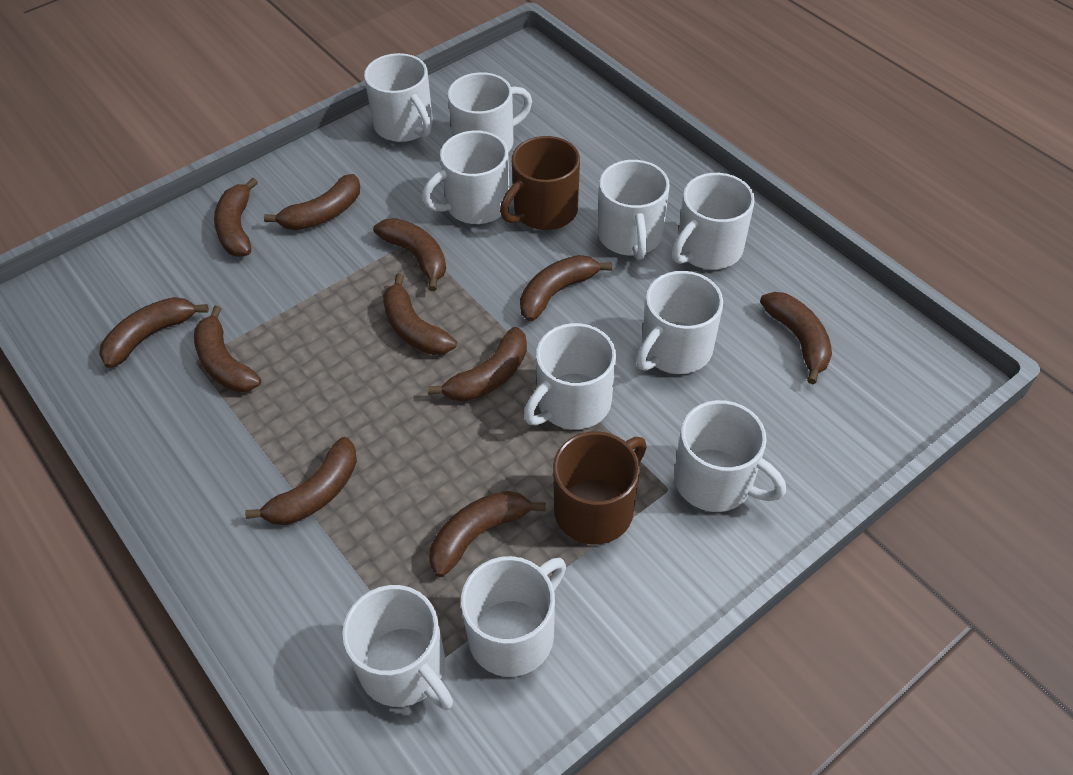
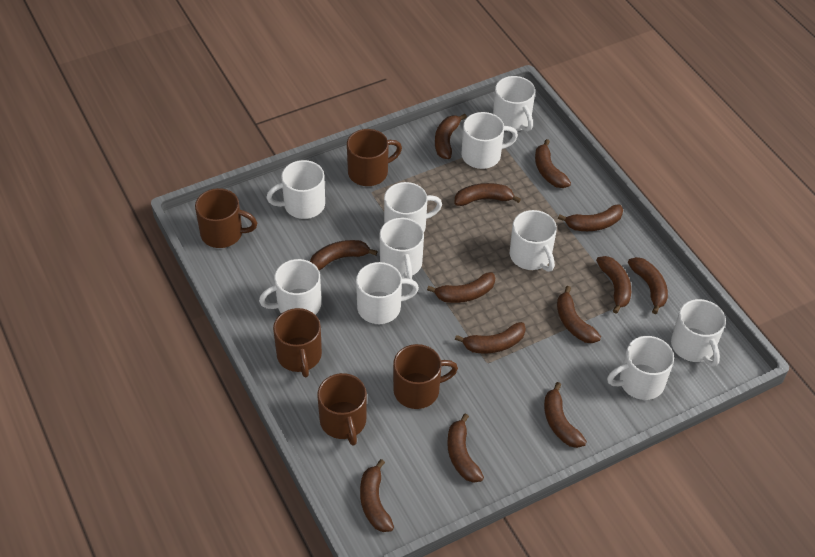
brown banana: 11 -> 13
brown mug: 2 -> 5

